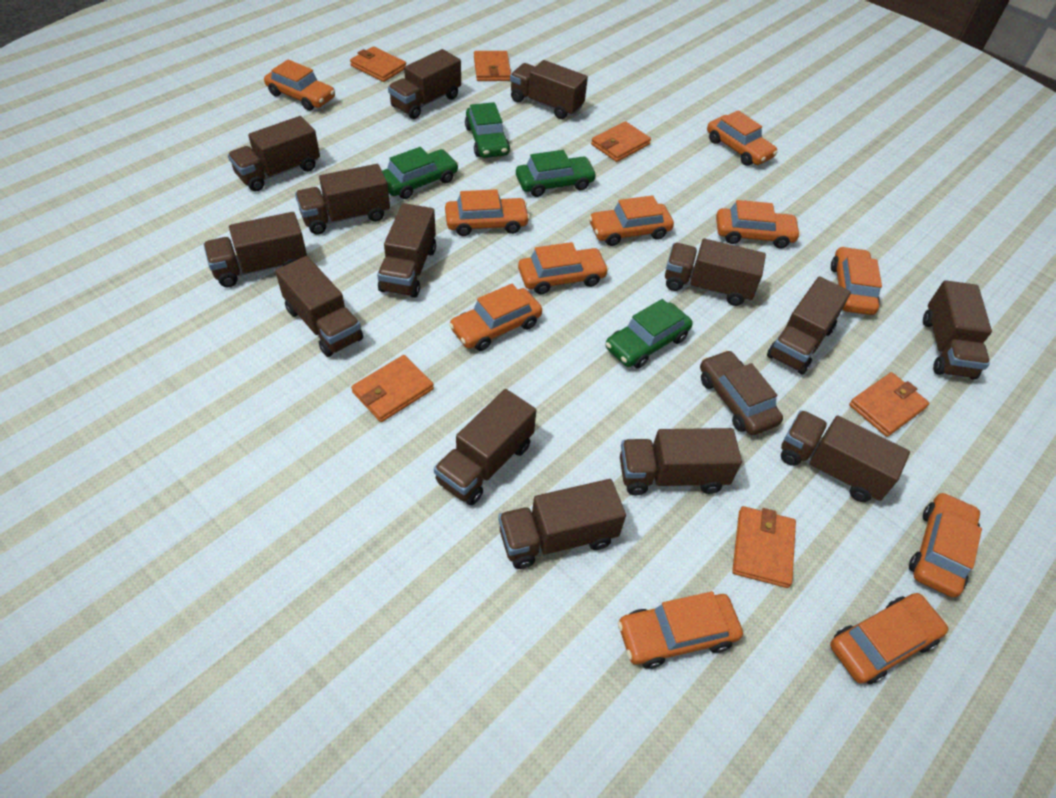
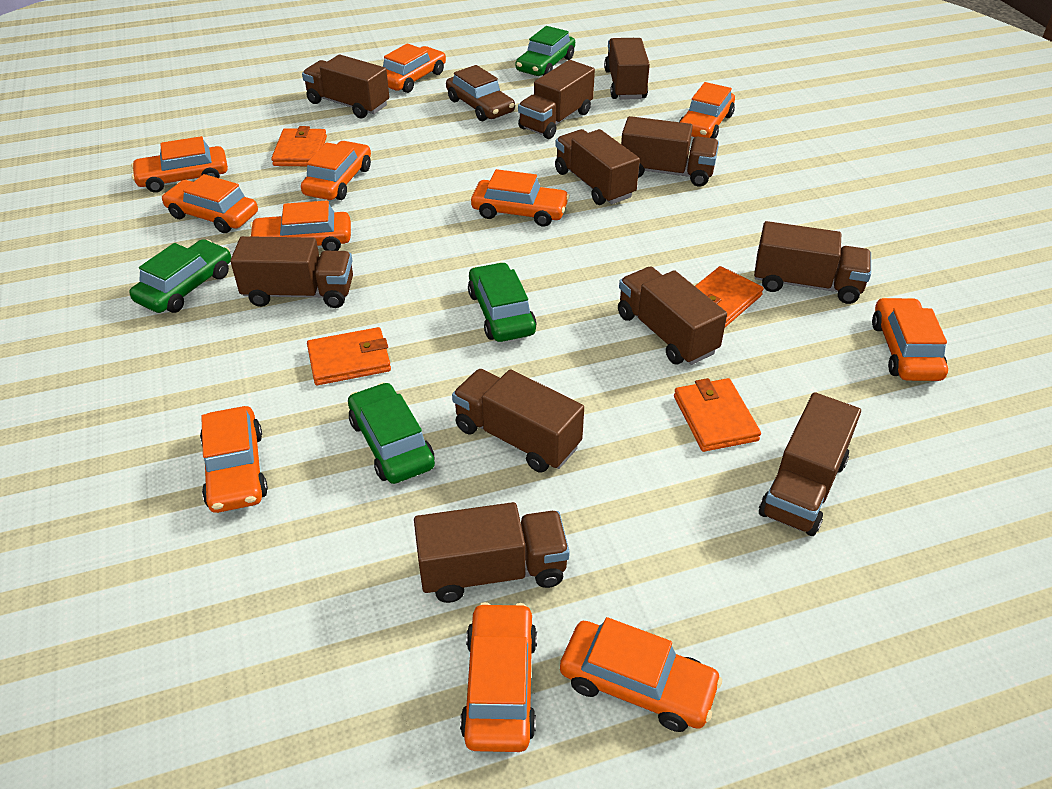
brown truck: 14 -> 11
orange wallet: 6 -> 4

